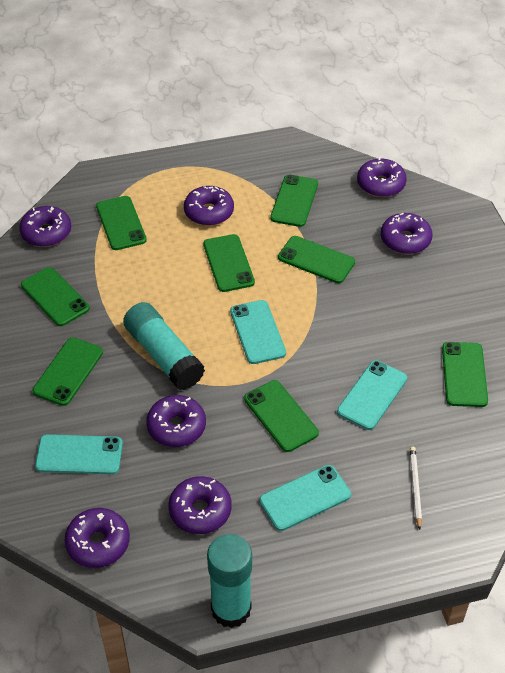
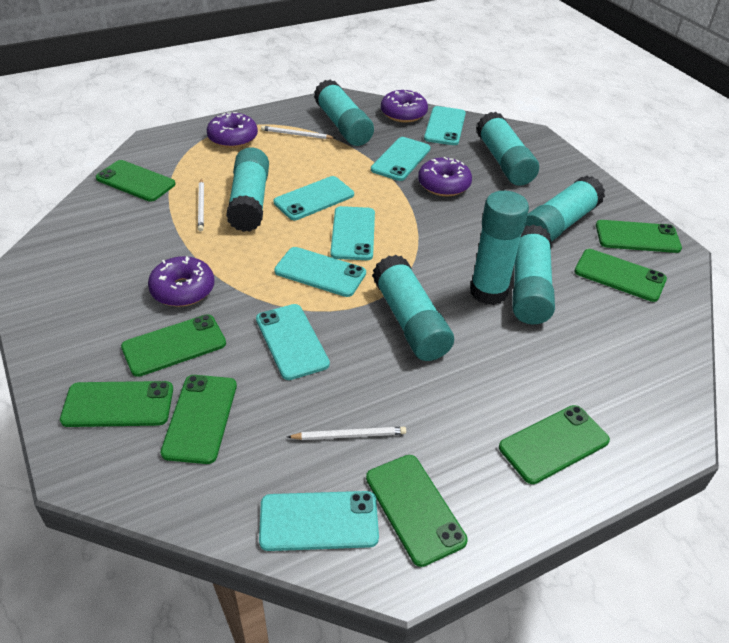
purple donut: 7 -> 4
turquoise glue stick: 2 -> 7
turquoise phone: 4 -> 7
white pencil: 1 -> 3

